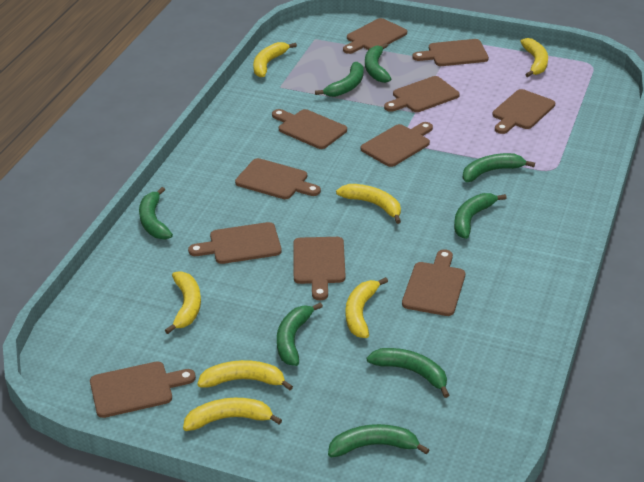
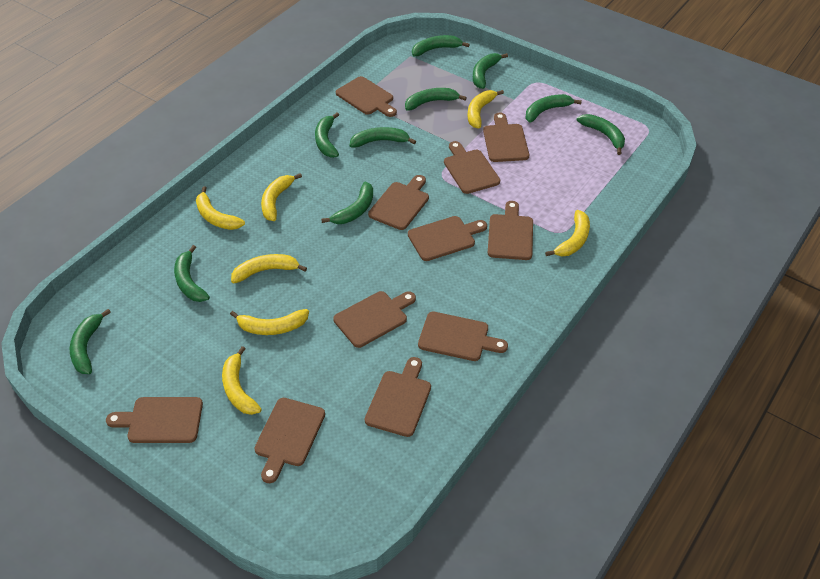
green banana: 8 -> 10

